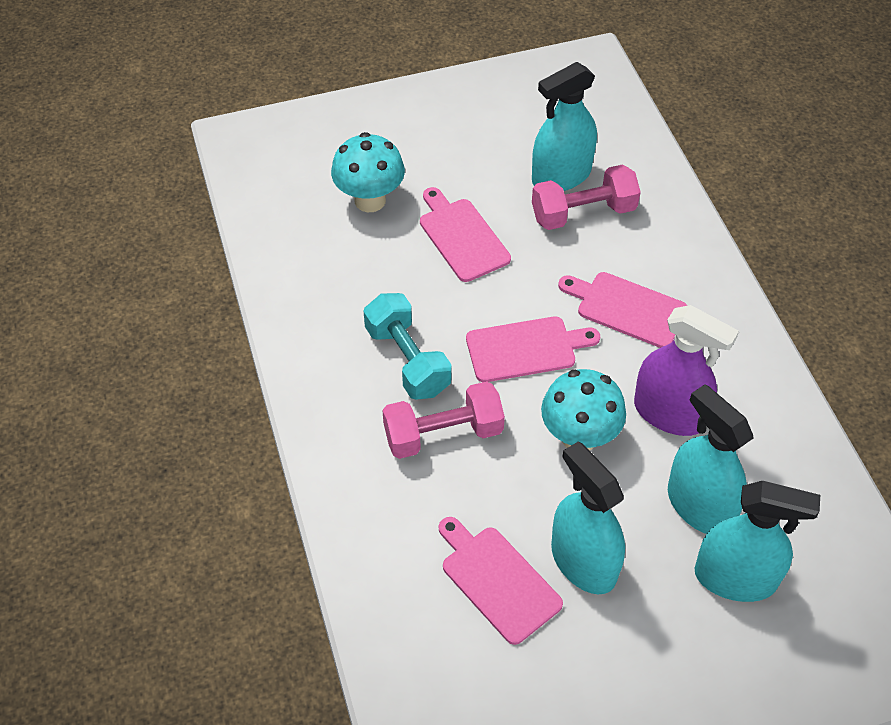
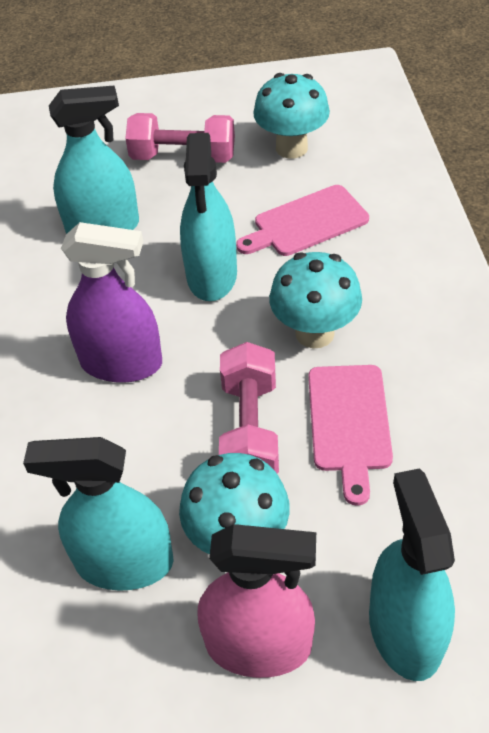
pink cutting board: 4 -> 2
pink spray bottle: 0 -> 1
turquoise dumbbell: 1 -> 0
turquoise mushroom: 2 -> 3

